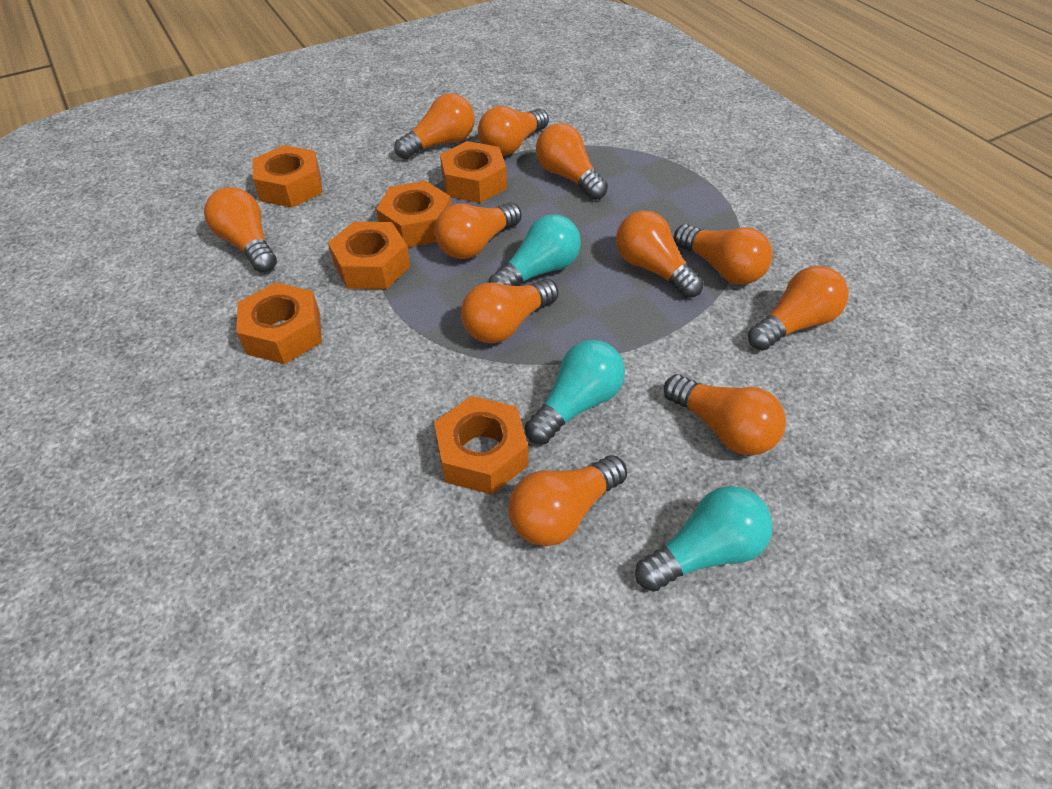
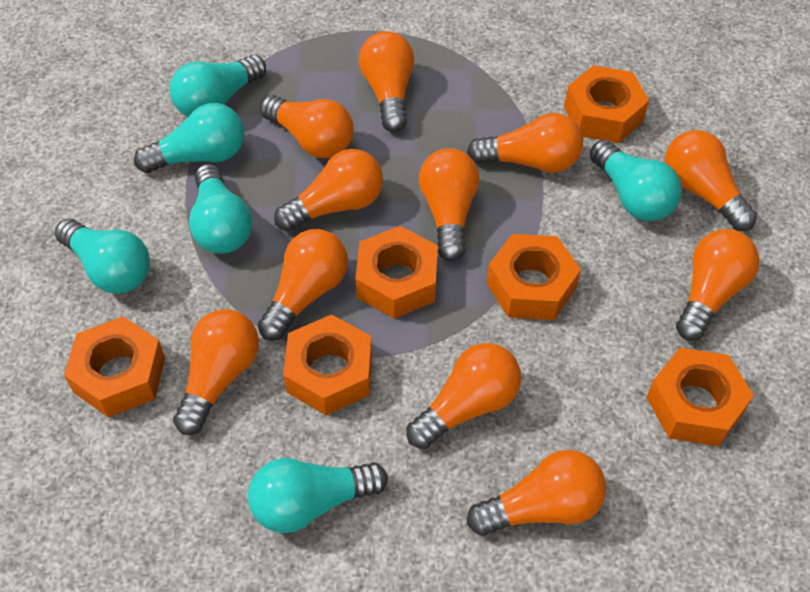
turquoise light bulb: 3 -> 6

